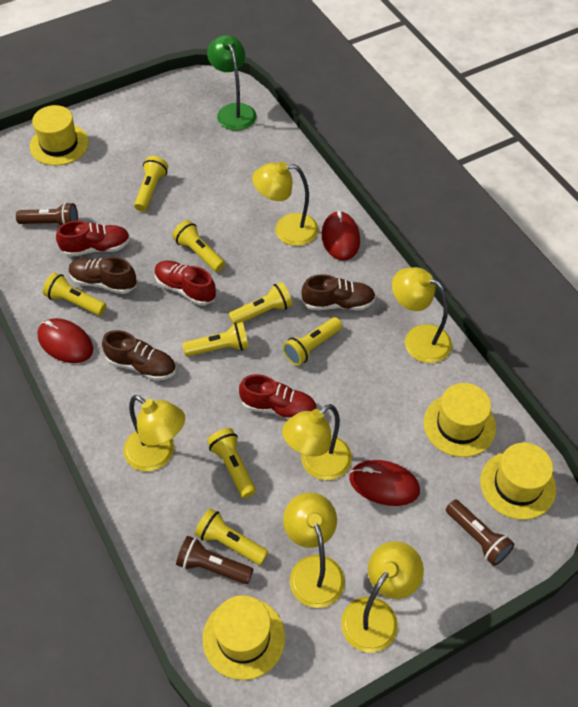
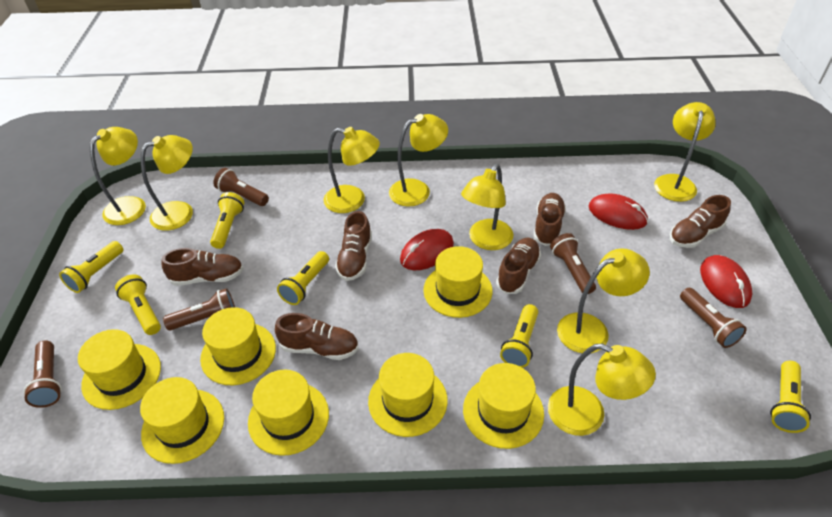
brown flashlight: 3 -> 5
brown shoe: 3 -> 6
green lamp: 1 -> 0
red shoe: 3 -> 0
yellow flashlight: 8 -> 6
yellow hat: 4 -> 7
yellow lamp: 6 -> 8

